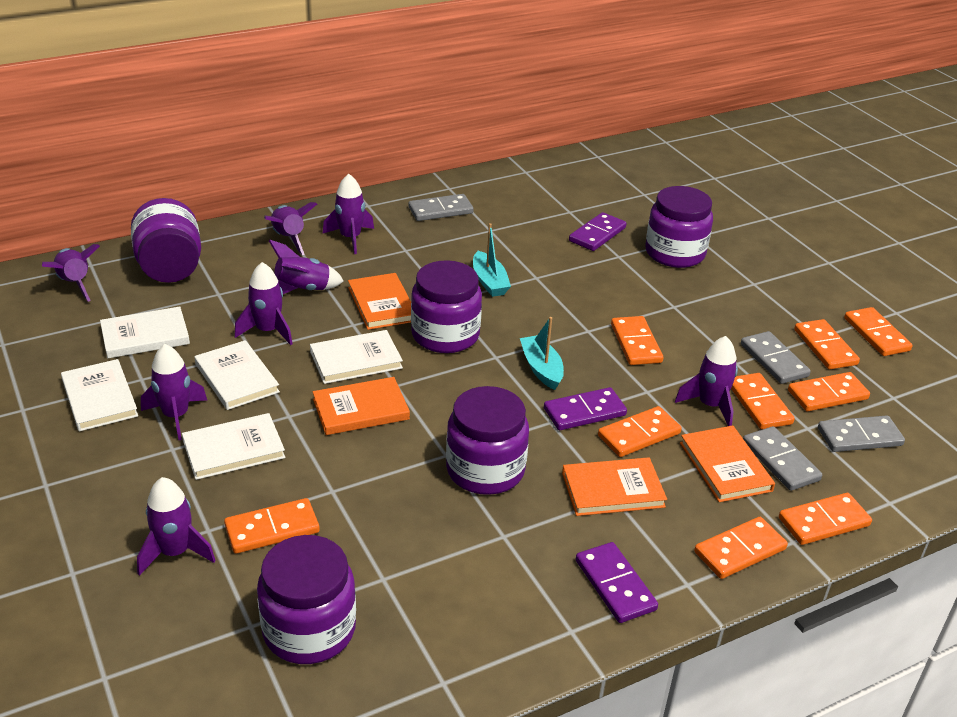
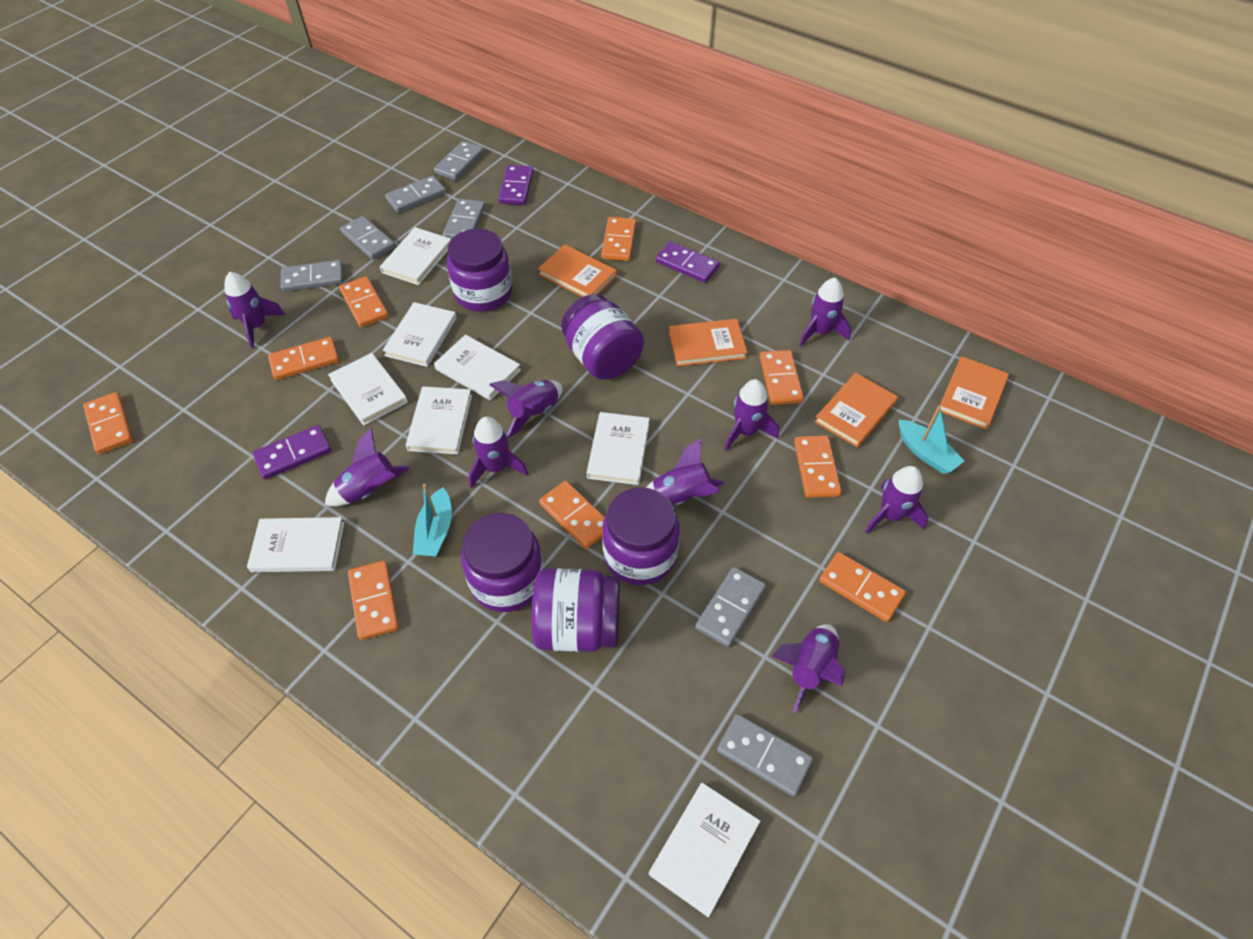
grey domino: 4 -> 7
purple rocket: 8 -> 9
white book: 5 -> 8

